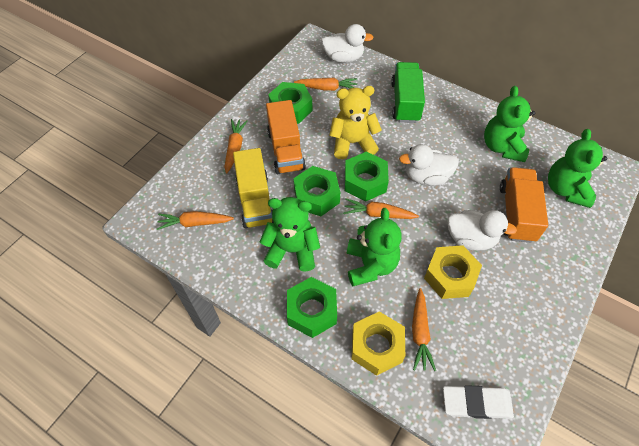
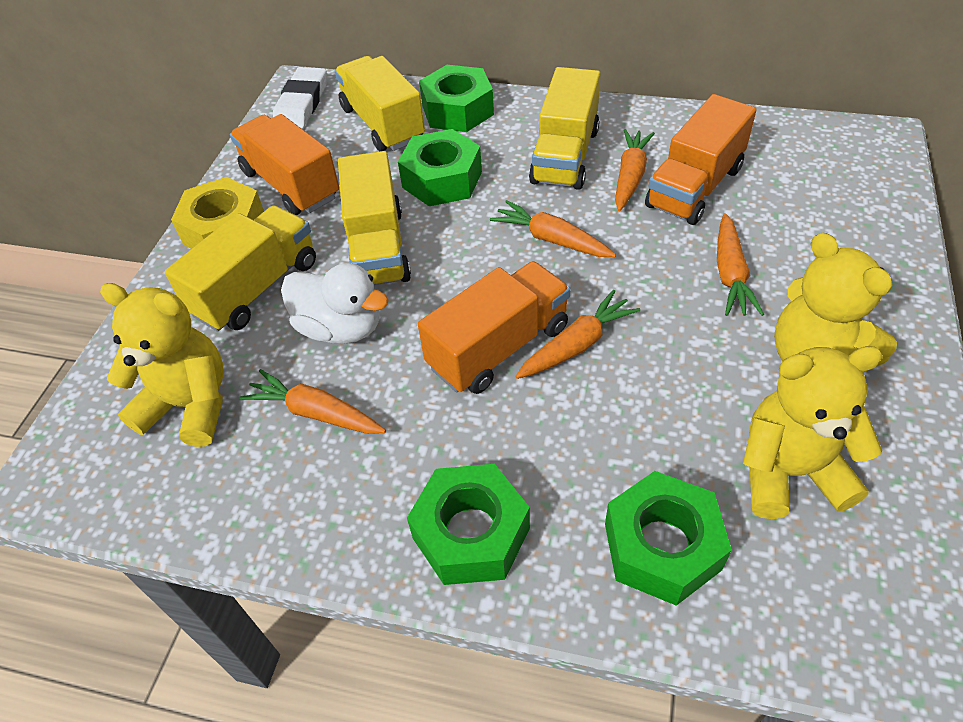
green teddy bear: 4 -> 0
green truck: 1 -> 0
orange truck: 2 -> 3
white duck: 3 -> 1
yellow nut: 2 -> 1
yellow teddy bear: 1 -> 3
yellow truck: 1 -> 4

